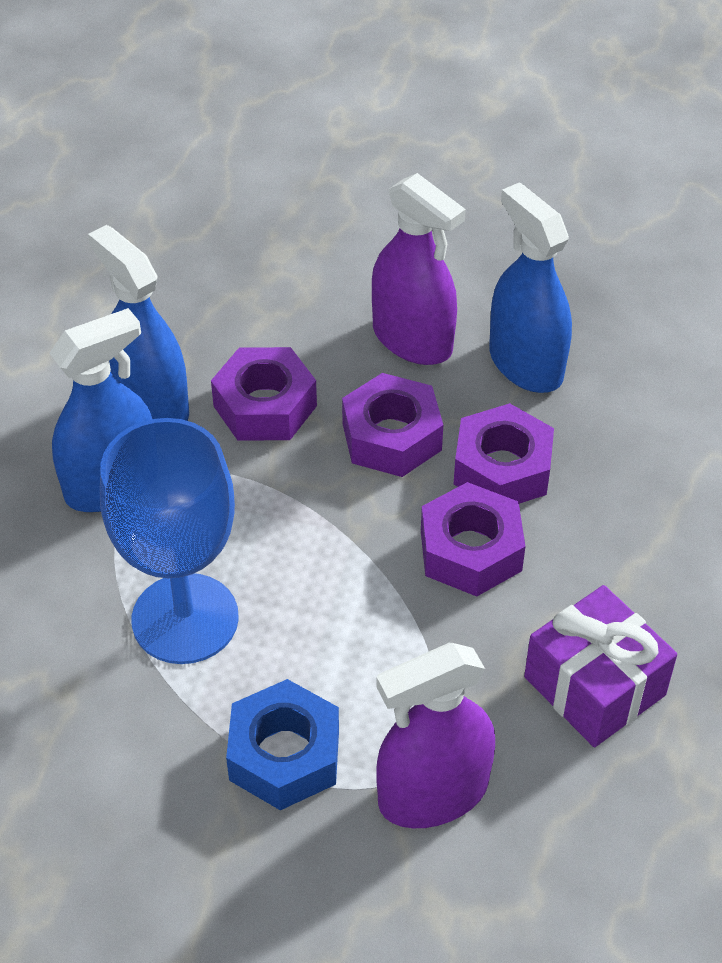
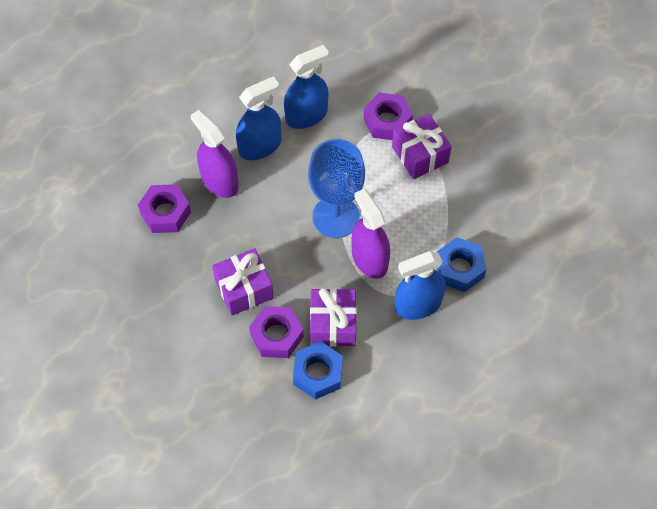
blue nut: 1 -> 2
purple gift: 1 -> 3
purple nut: 4 -> 3

